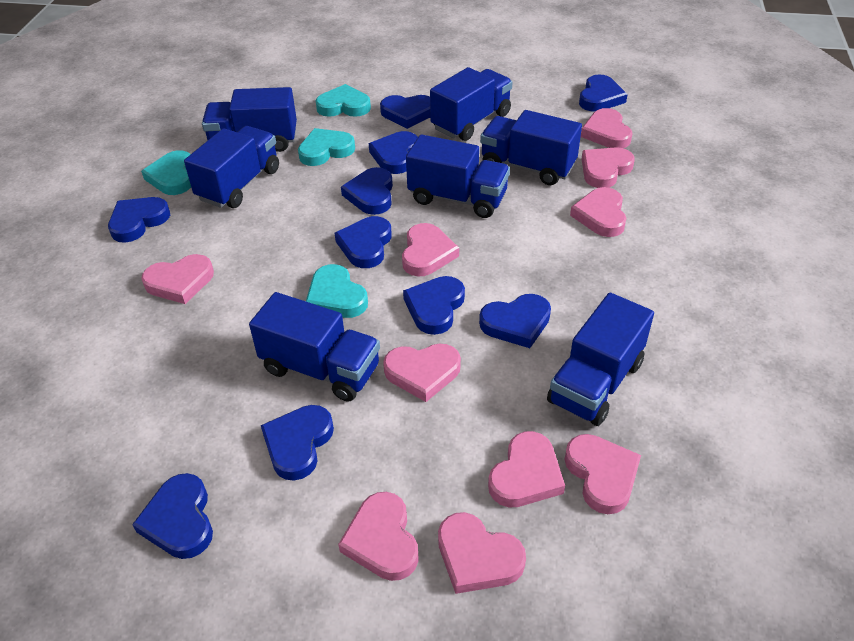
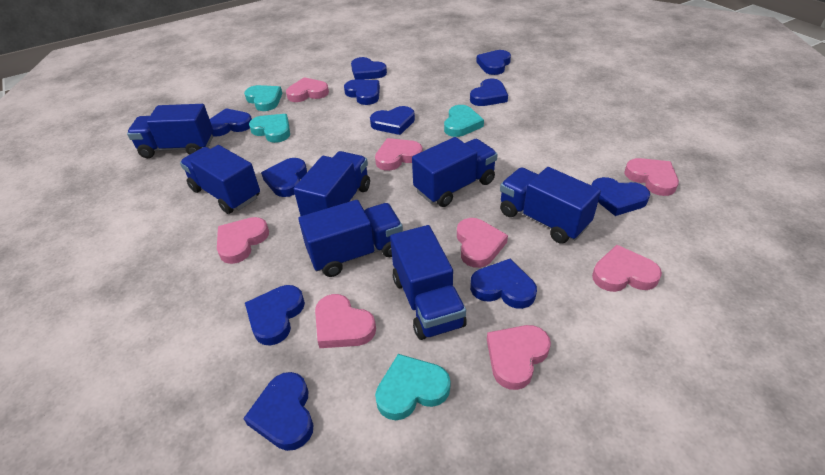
blue heart: 10 -> 11
pink heart: 10 -> 8

